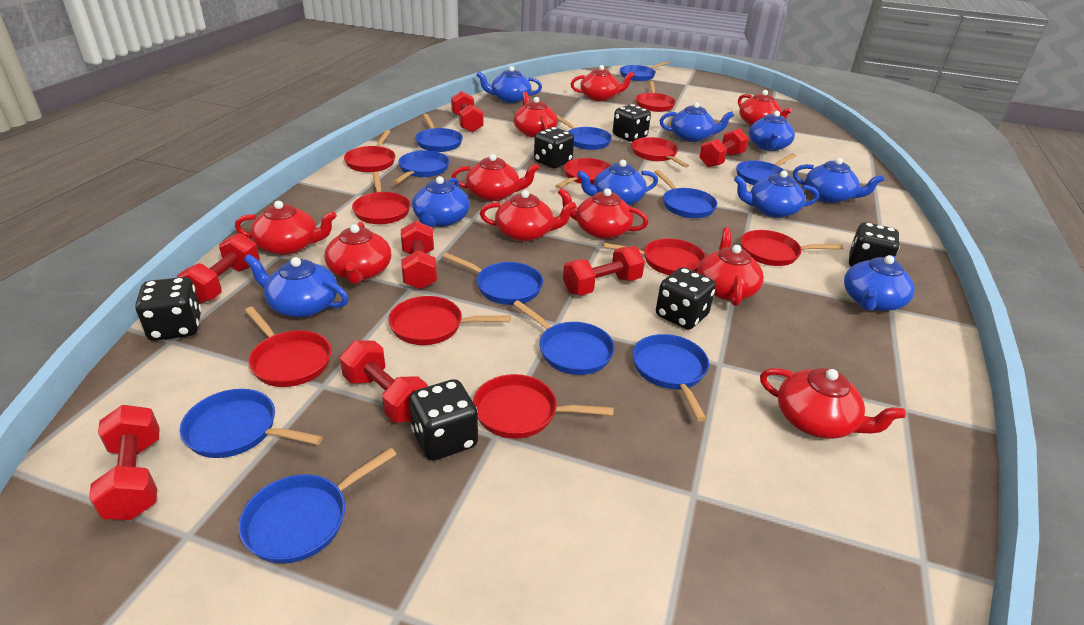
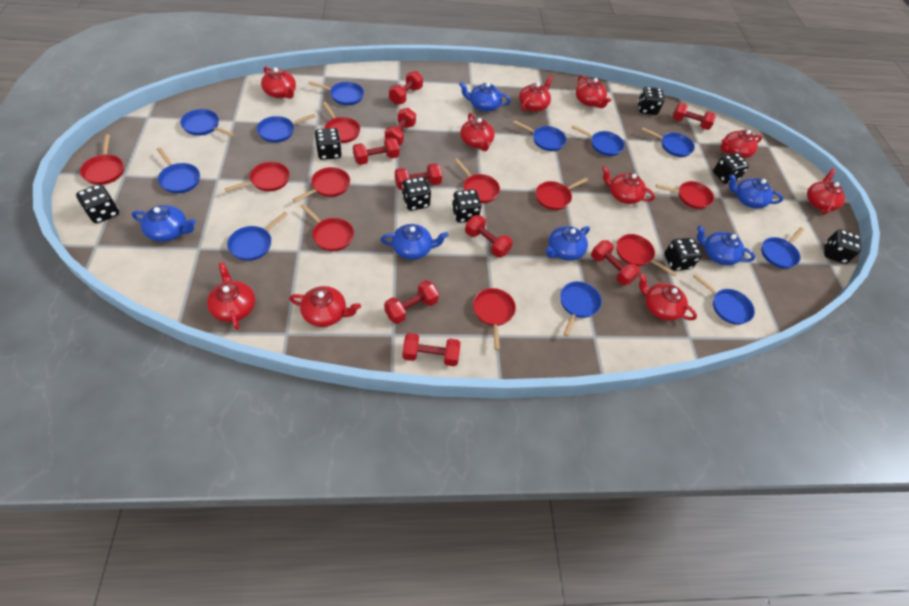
black dice: 6 -> 8
blue teapot: 9 -> 6
red dumbbell: 7 -> 9

